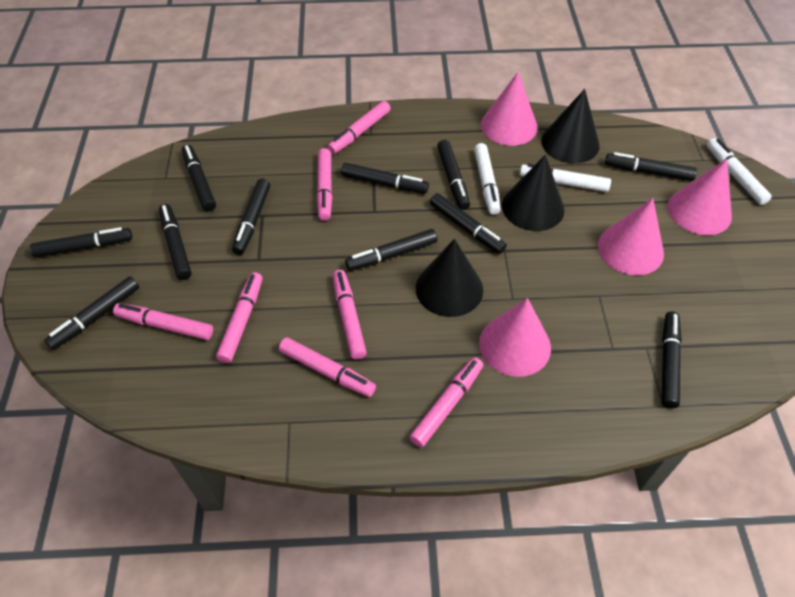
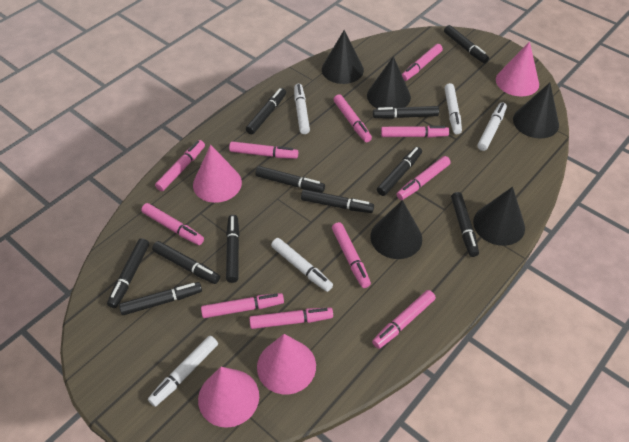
black cone: 3 -> 5
pink marker: 7 -> 11
white marker: 3 -> 5

